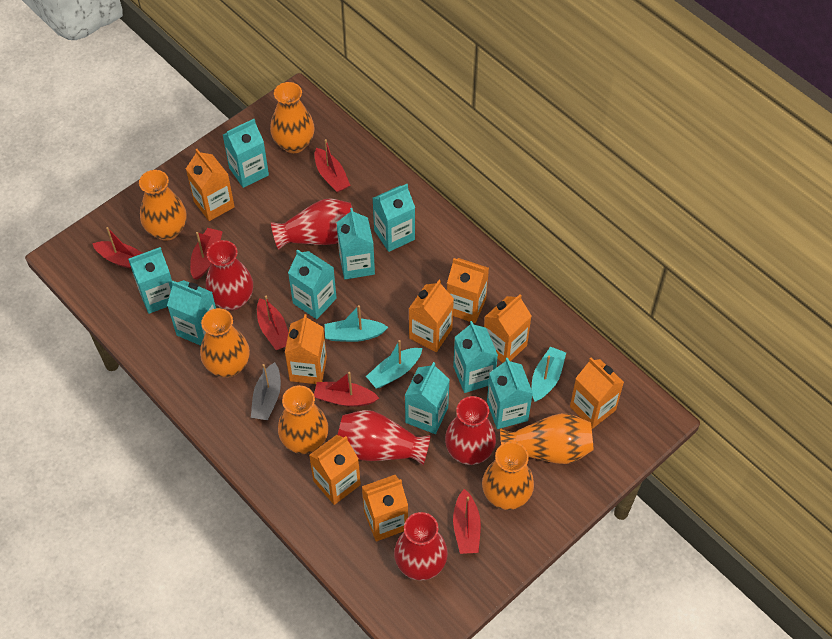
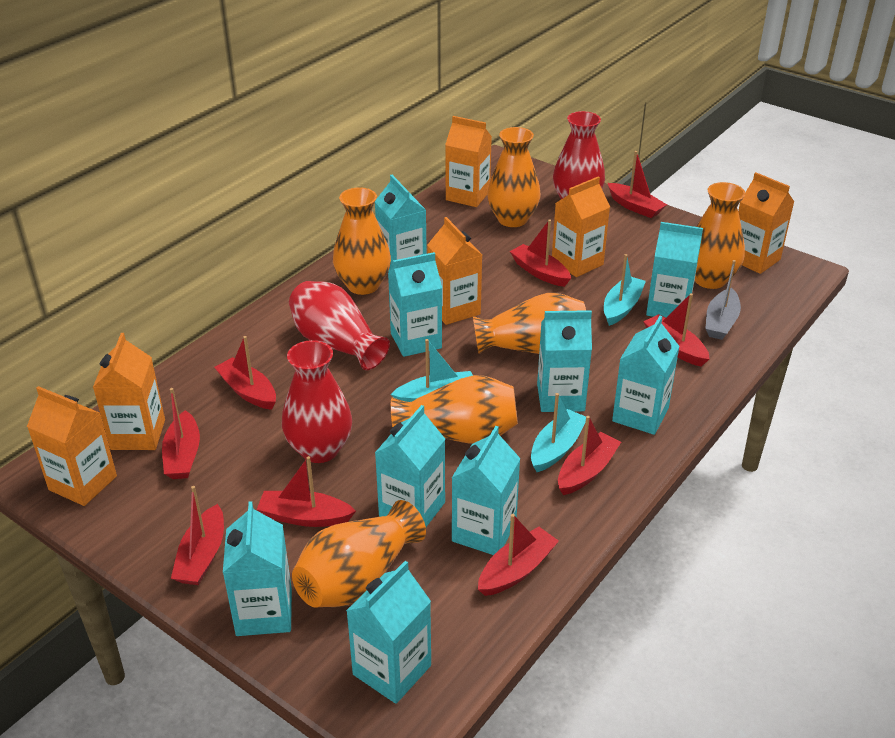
orange carton: 8 -> 6
red boat: 6 -> 9
red vase: 5 -> 3

